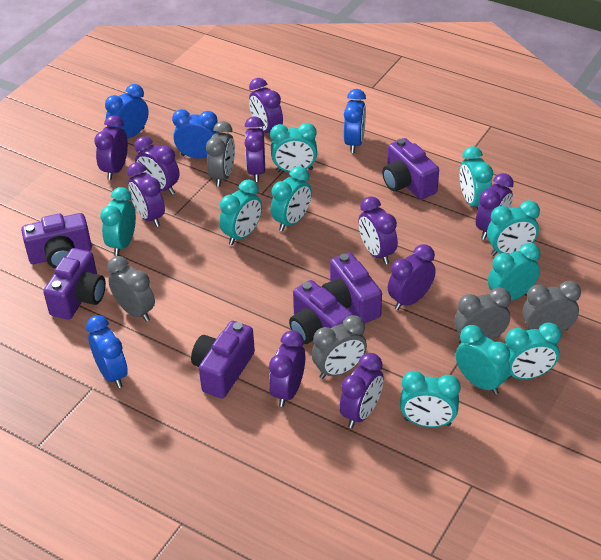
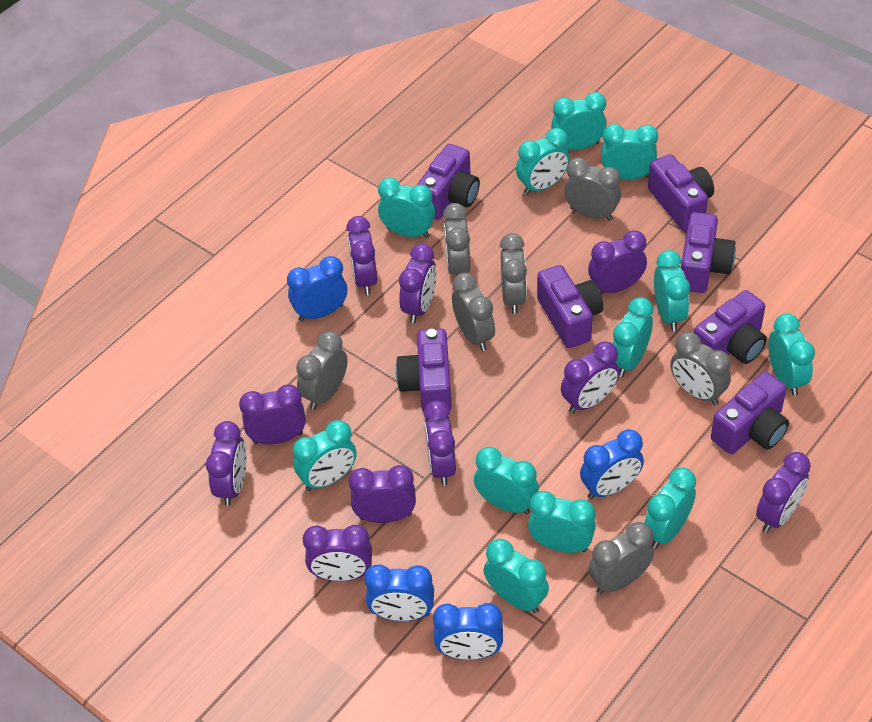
grey clock: 5 -> 7
purple camera: 6 -> 7
turquoise clock: 10 -> 12

